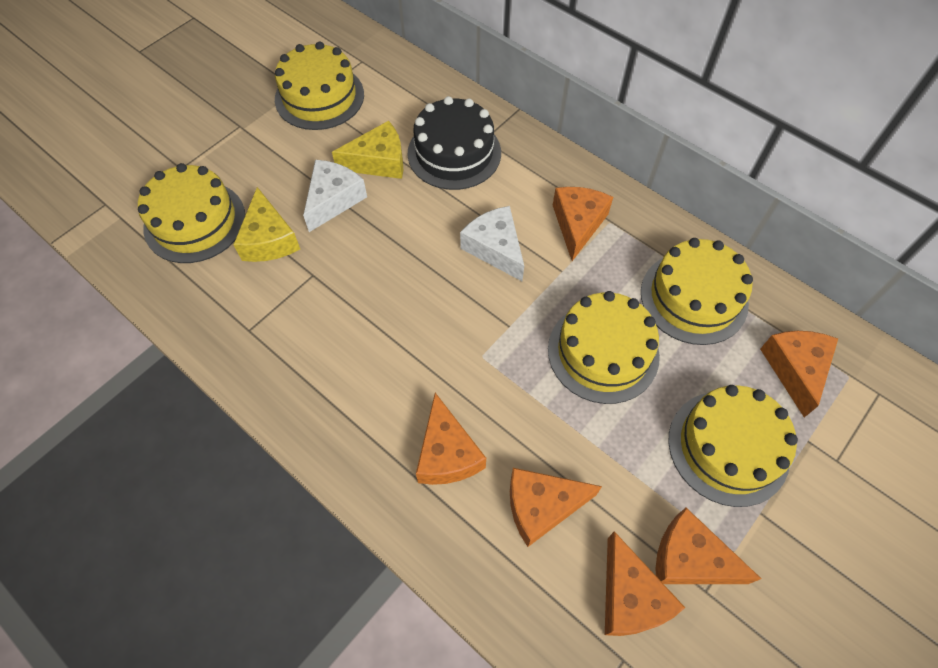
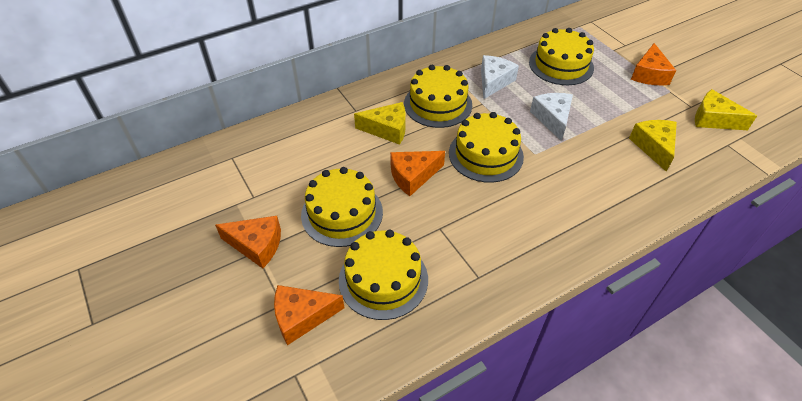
black cake: 1 -> 0
orange cheese: 6 -> 4
yellow cheese: 2 -> 3

